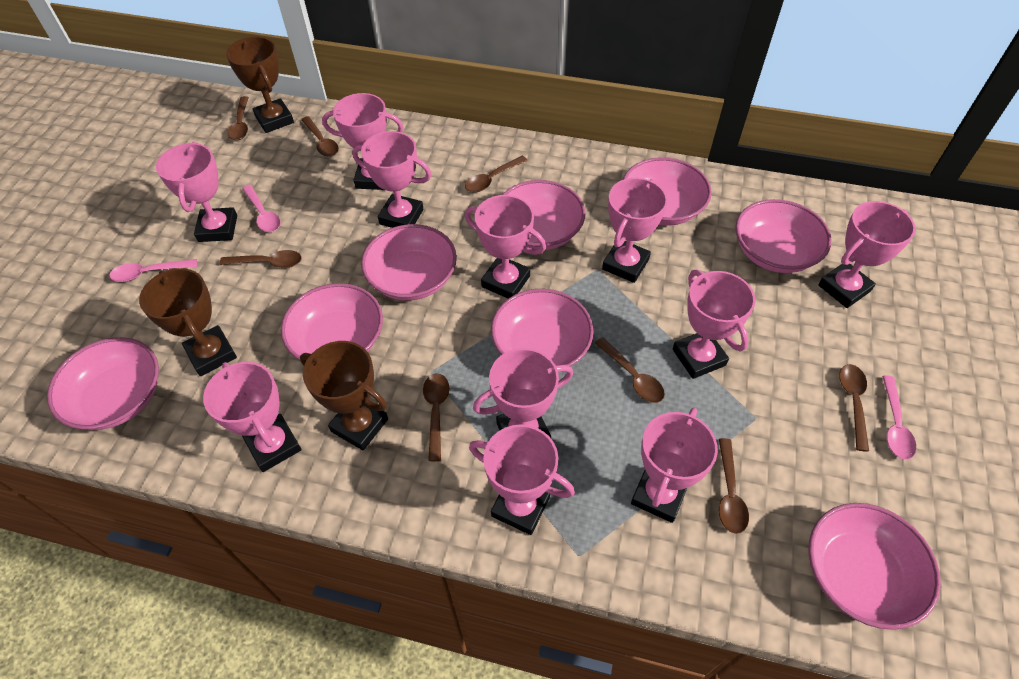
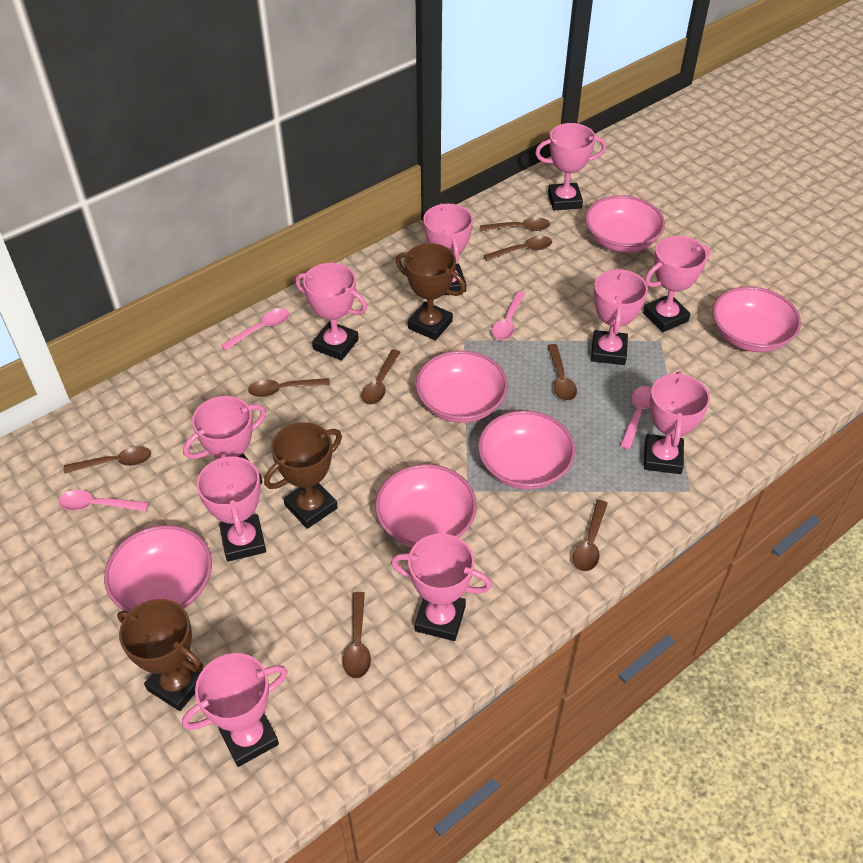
pink bowl: 8 -> 6
pink spoon: 3 -> 4
pink trophy: 11 -> 10

